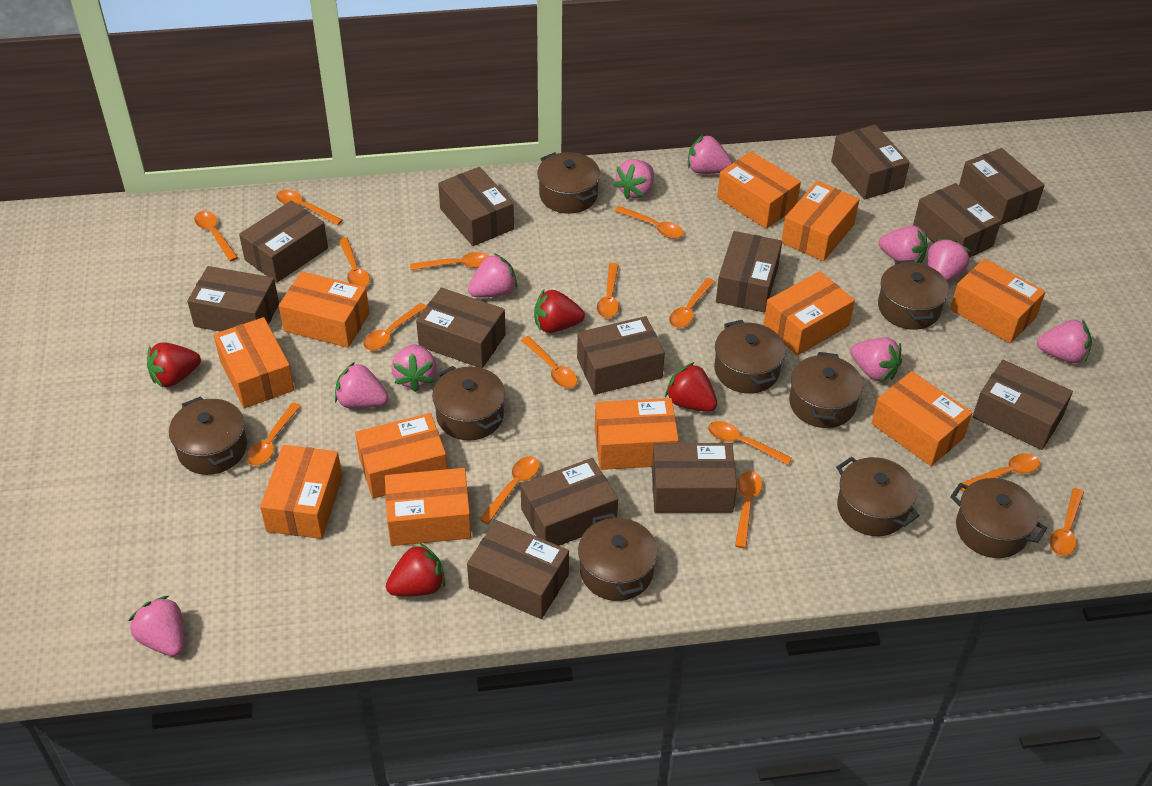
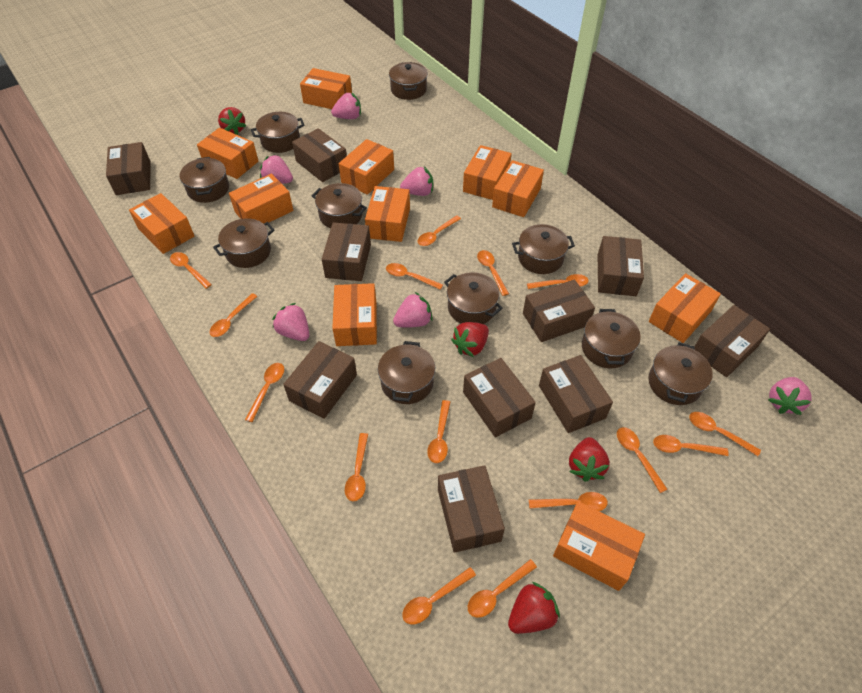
brown box: 13 -> 10
brown pot: 9 -> 10
pink strawberry: 10 -> 6

